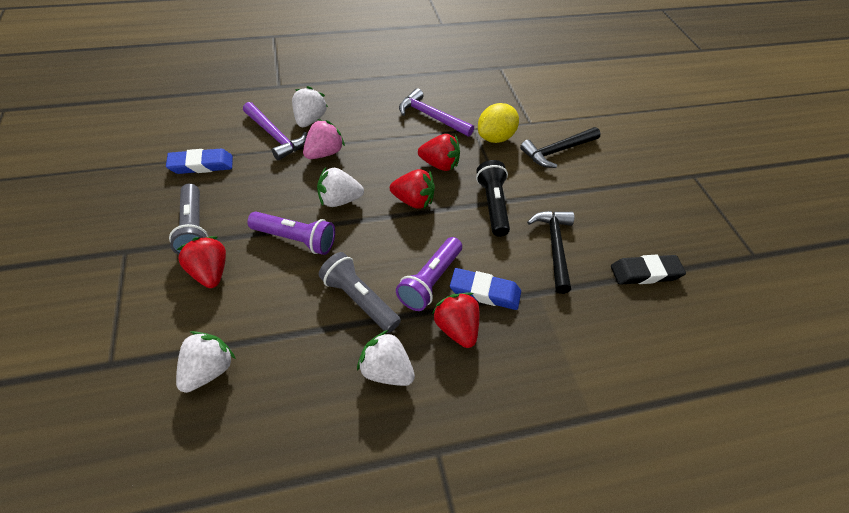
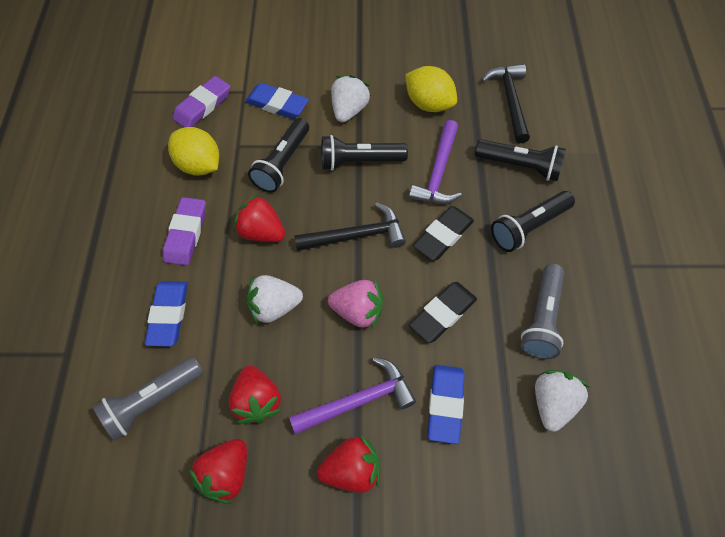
black eraser: 1 -> 2
black flashlight: 1 -> 4
blue eraser: 2 -> 3
purple eraser: 0 -> 2
purple flashlight: 2 -> 0
white strawberry: 4 -> 3
yellow lemon: 1 -> 2

